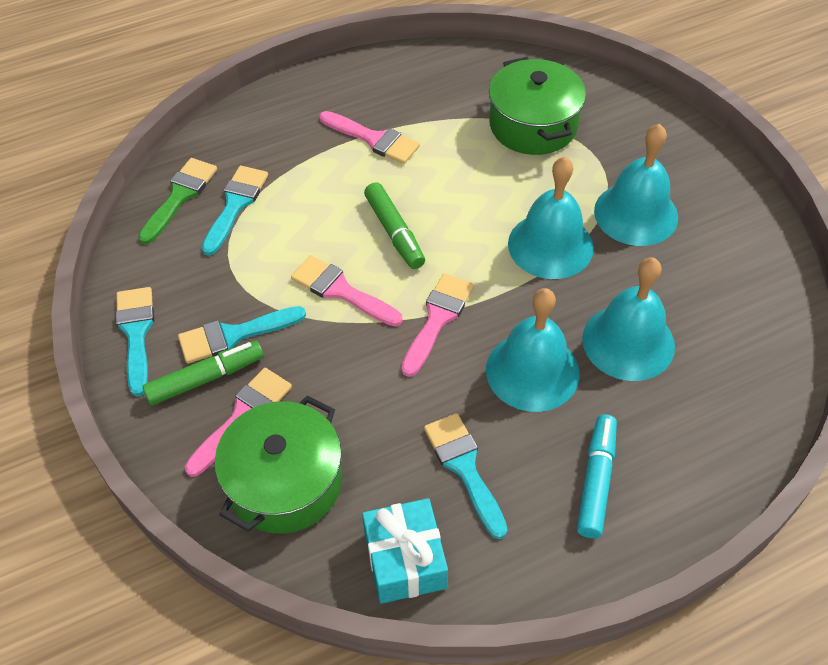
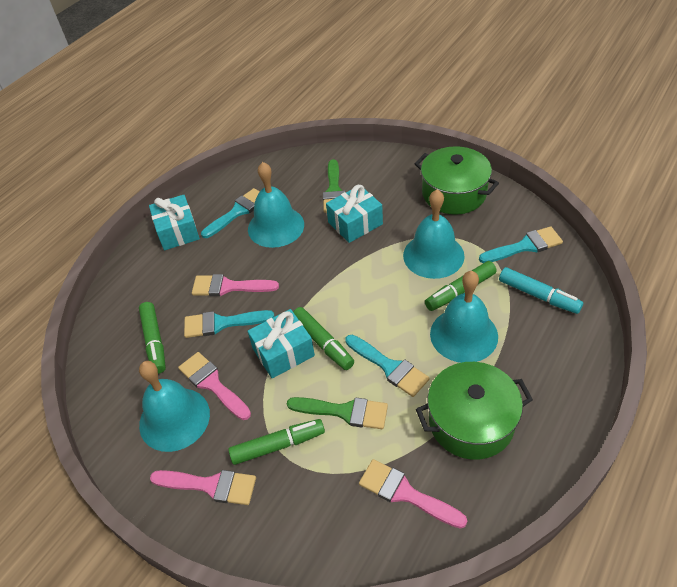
green brush: 1 -> 2
green marker: 2 -> 4
turquoise gift: 1 -> 3

